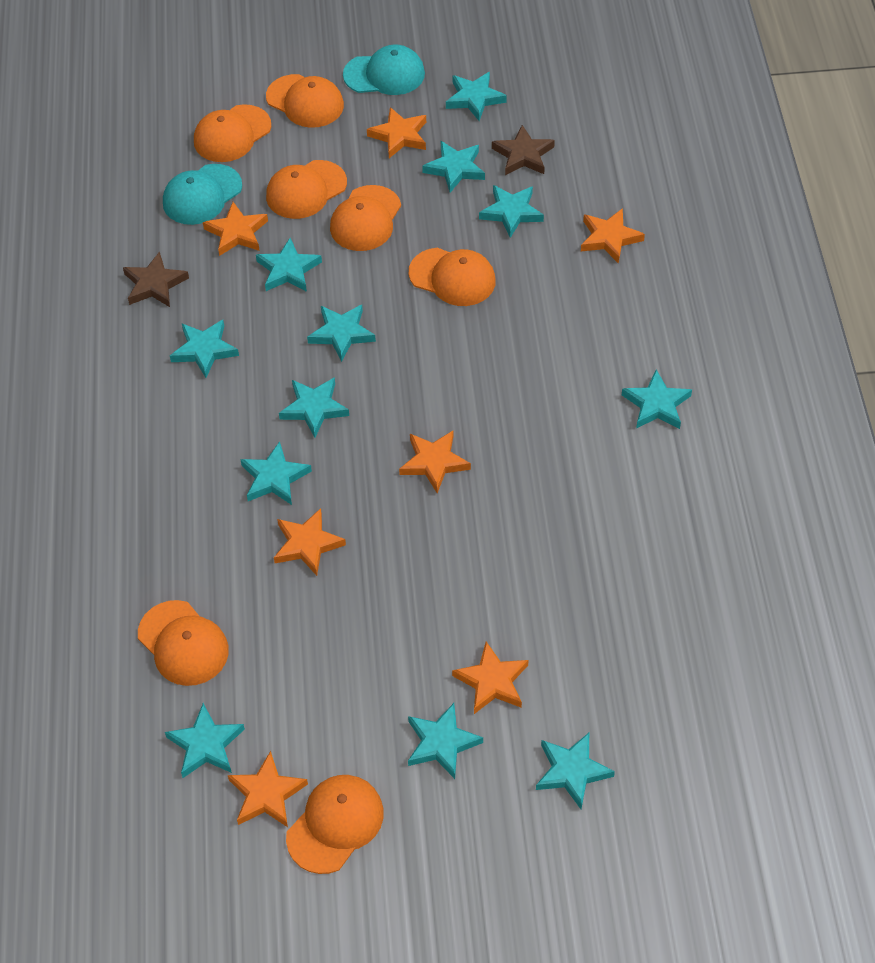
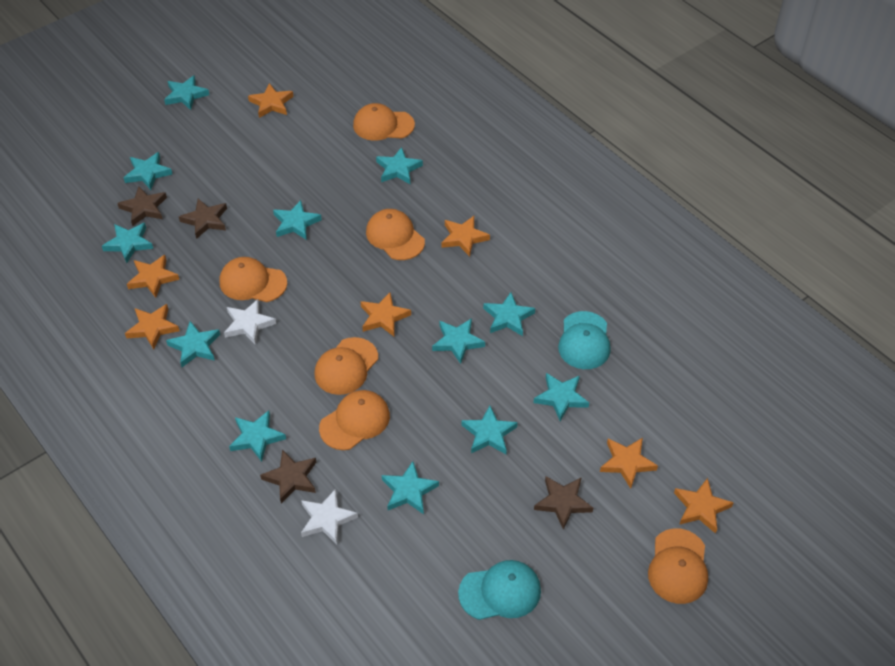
brown star: 2 -> 4
orange cap: 7 -> 6
white star: 0 -> 2

